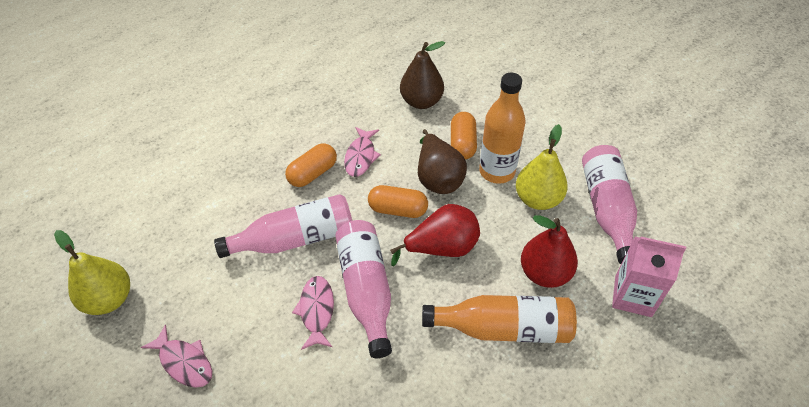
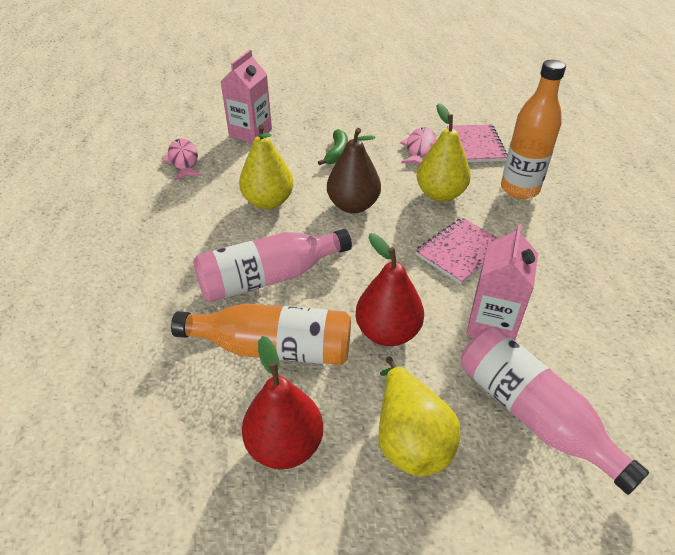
brown pear: 2 -> 1
green banana: 0 -> 1
orange capsule: 3 -> 0
pink bottle: 3 -> 2
pink carton: 1 -> 2
pink fish: 3 -> 2
pink notebook: 0 -> 2
yellow pear: 2 -> 3

